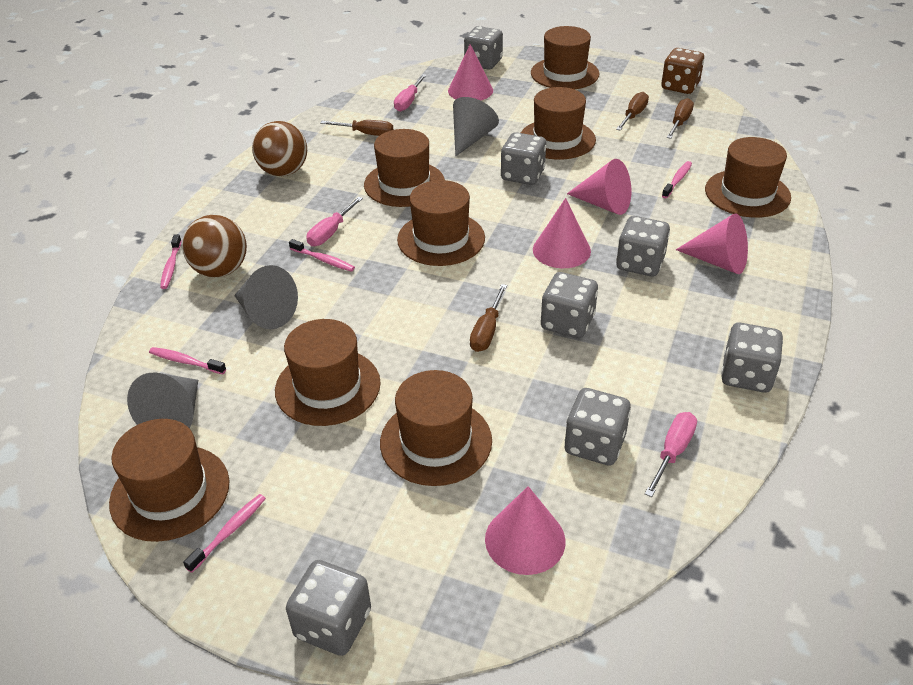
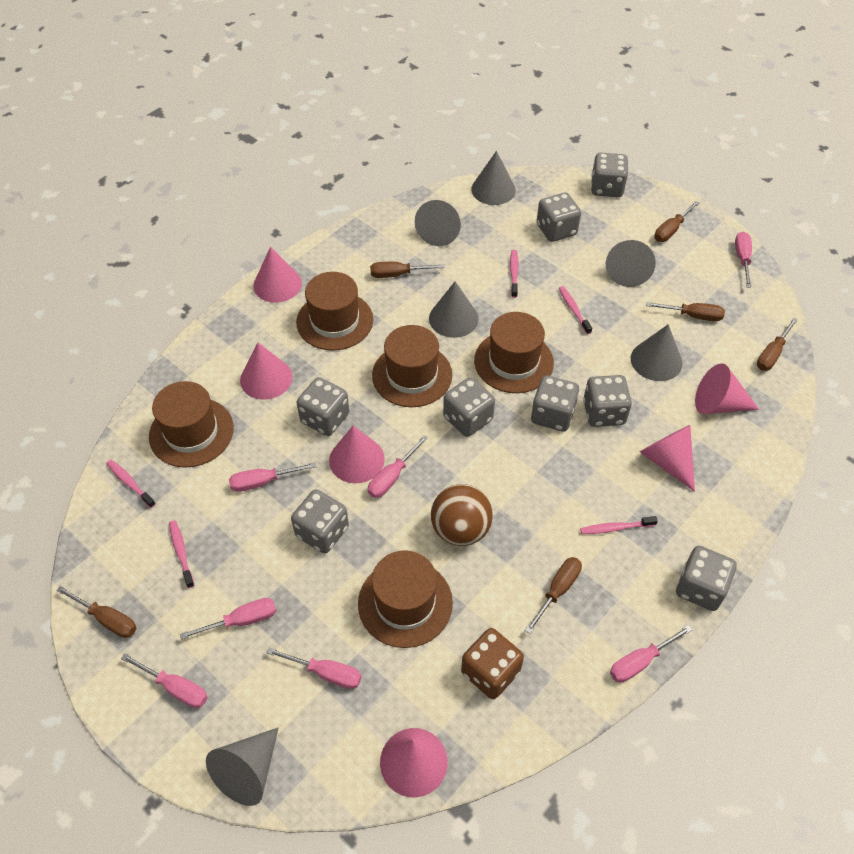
brown ball: 2 -> 1
brown hat: 8 -> 5
brown screwdriver: 4 -> 6
grey cone: 3 -> 6
grey dice: 7 -> 8
pink cone: 5 -> 6
pink screwdriver: 3 -> 7

